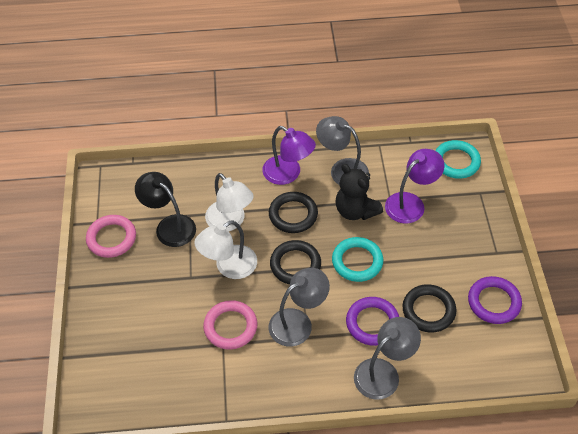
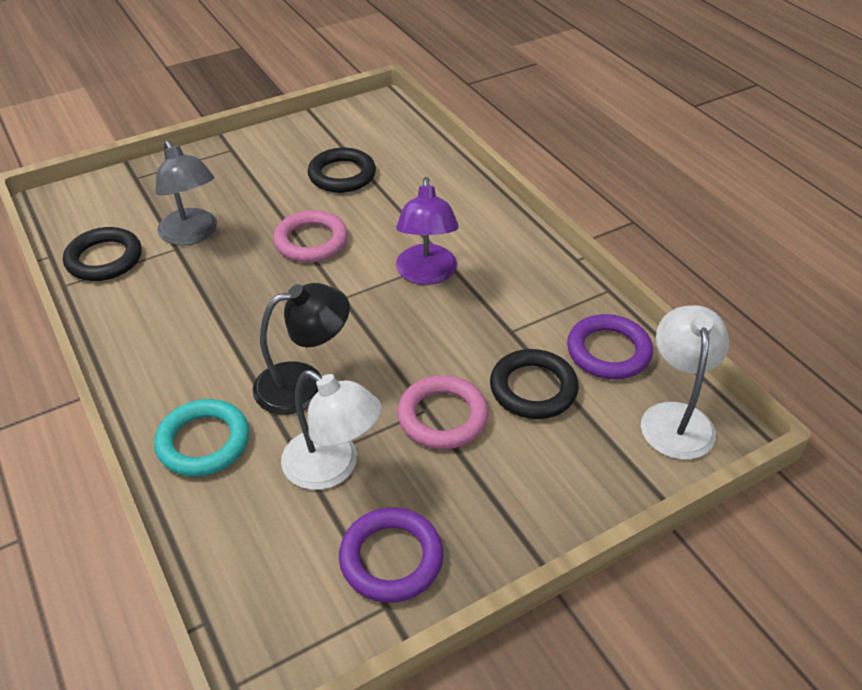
black teddy bear: 1 -> 0
grey lamp: 3 -> 1
purple lamp: 2 -> 1
turquoise ring: 2 -> 1

